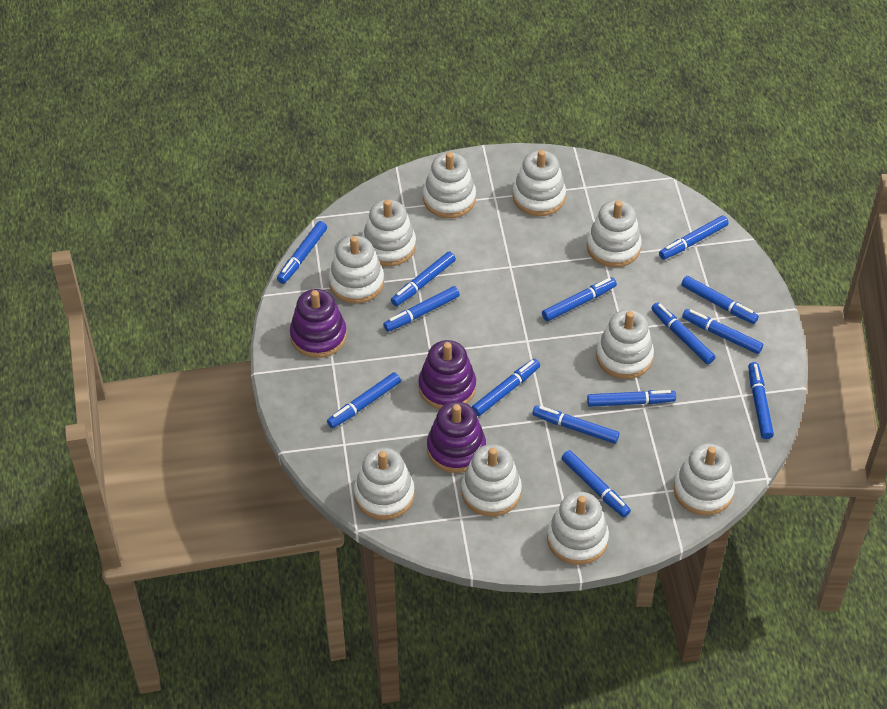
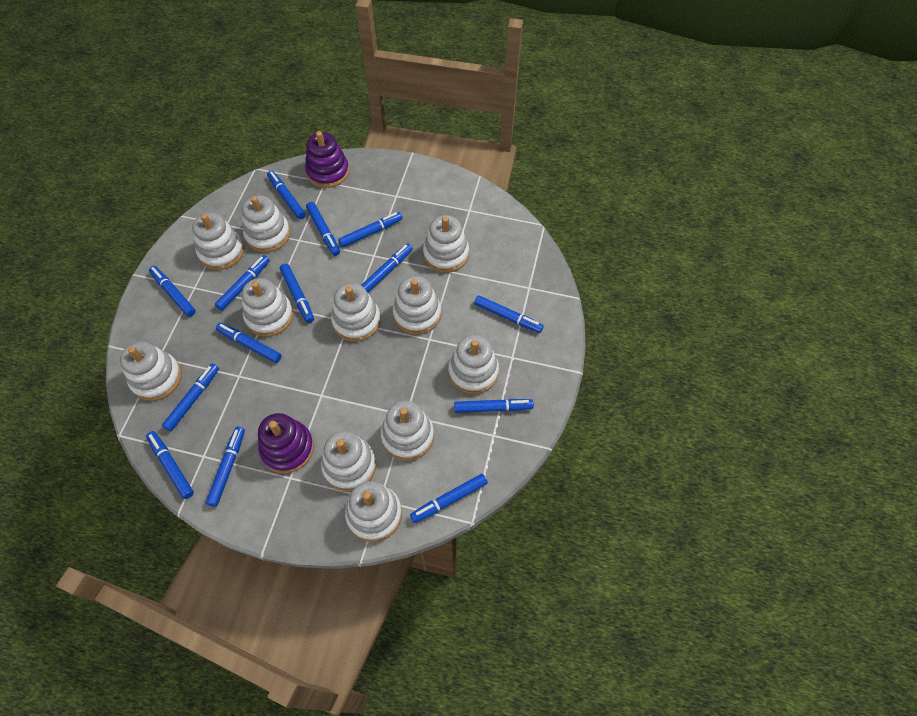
purple stacking toy: 3 -> 2
white stacking toy: 10 -> 11

